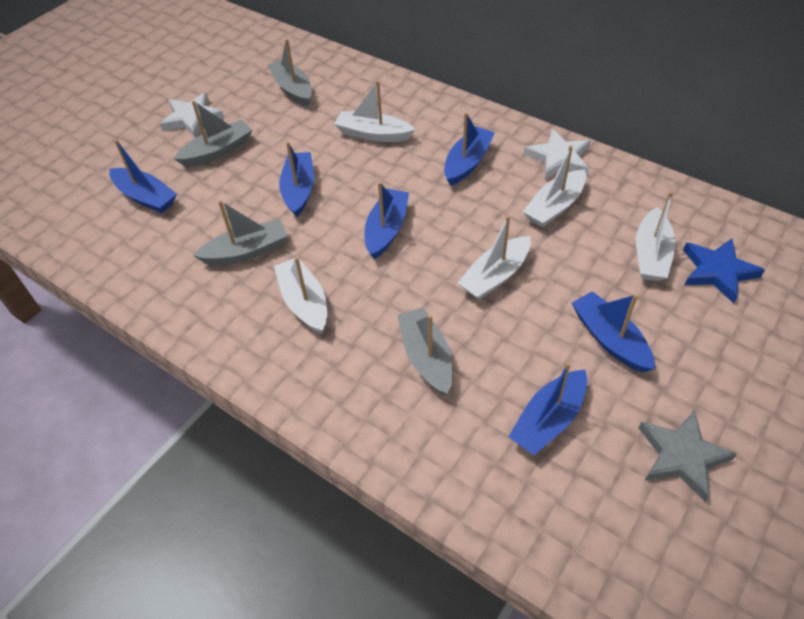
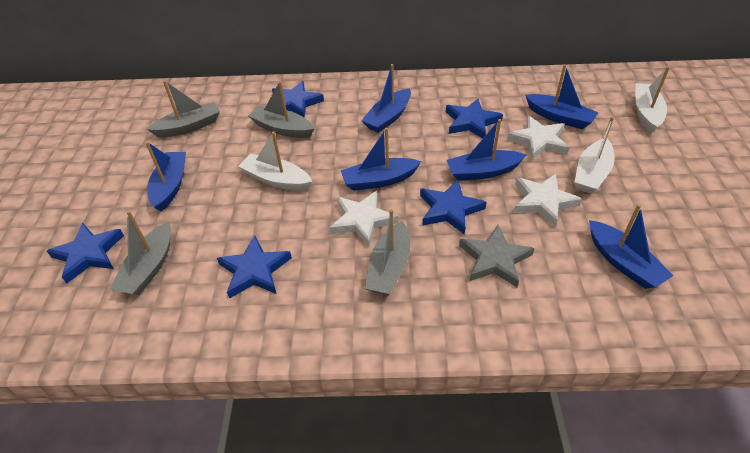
blue star: 1 -> 5
white boat: 5 -> 3
white star: 2 -> 3

